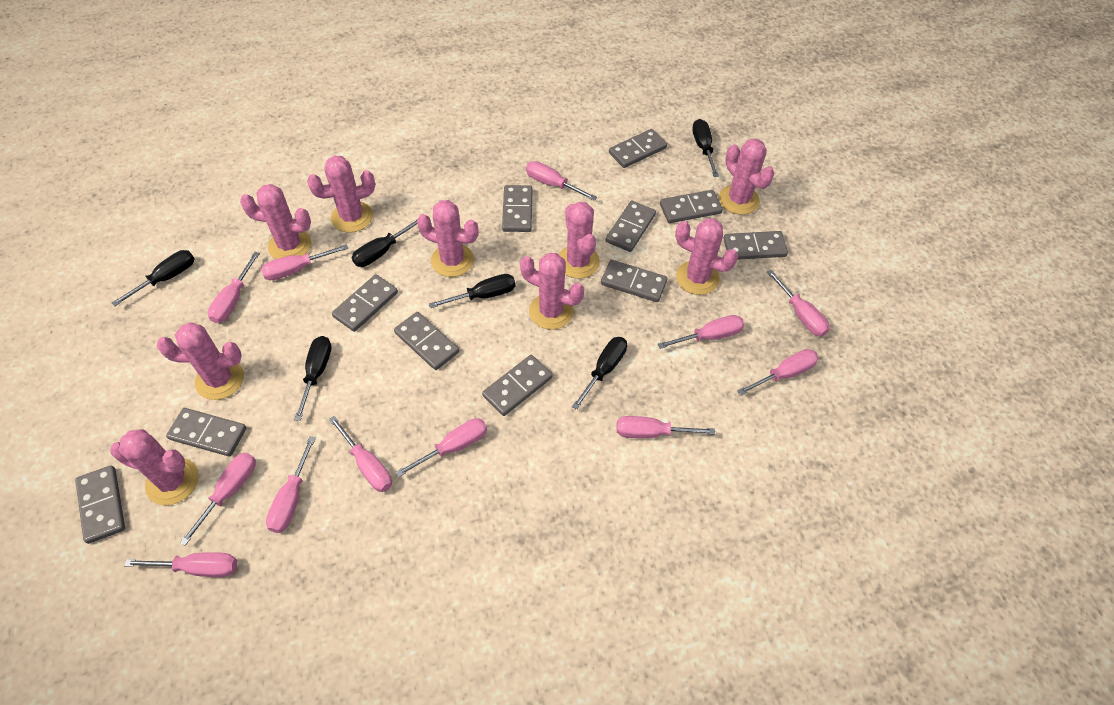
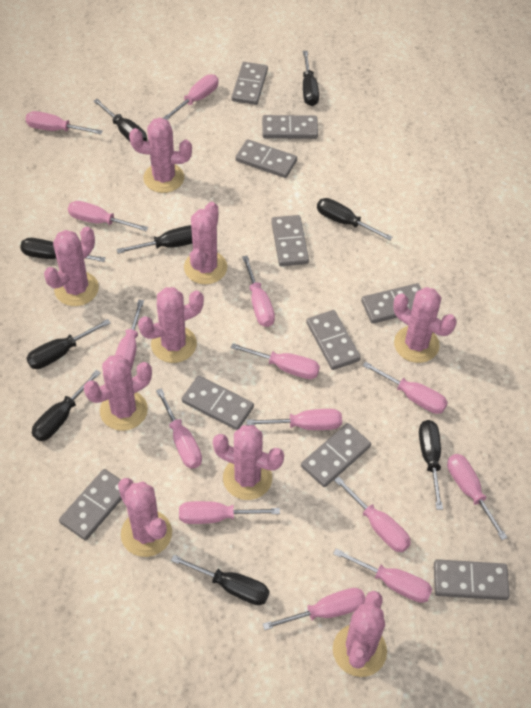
black screwdriver: 6 -> 9
grey domino: 11 -> 10
pink screwdriver: 12 -> 14

